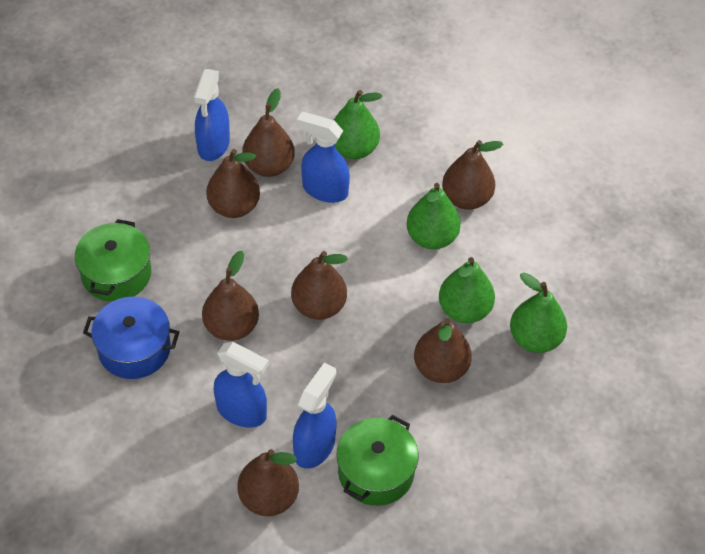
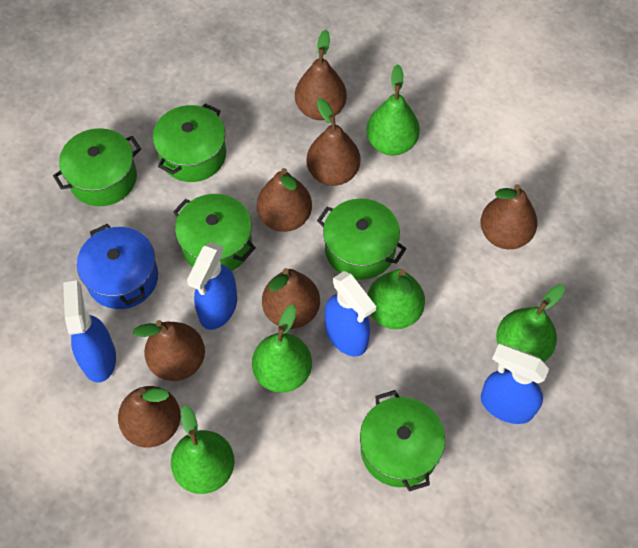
green pear: 4 -> 5
green pot: 2 -> 5

